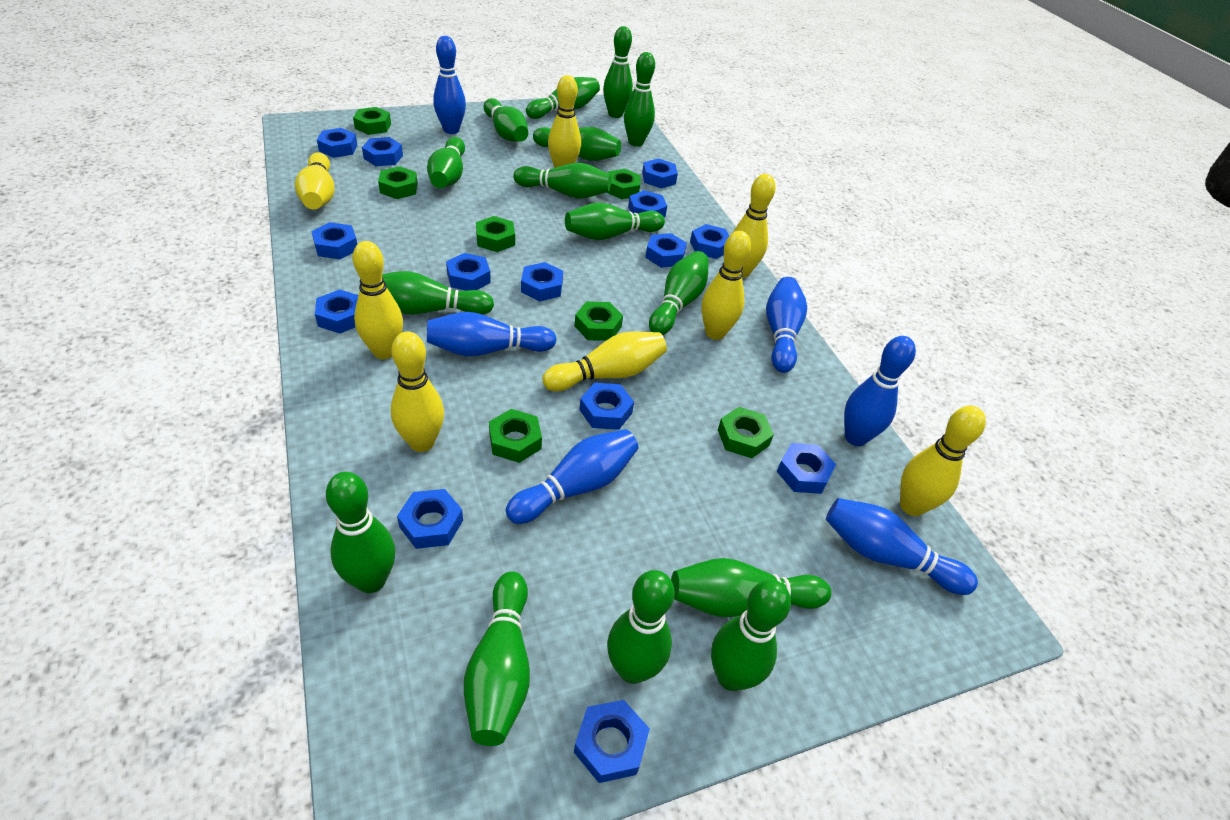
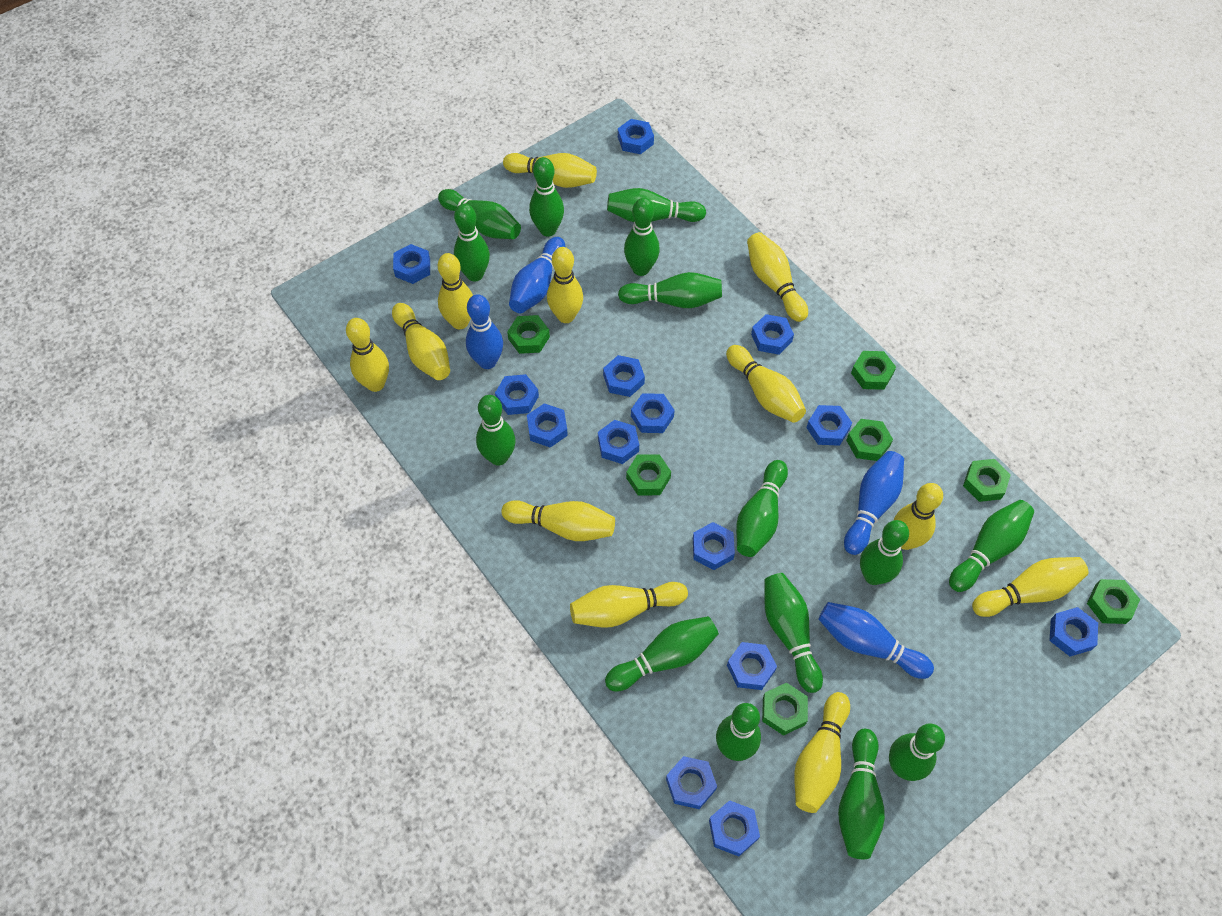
blue bowling pin: 6 -> 4
yellow bowling pin: 8 -> 12

